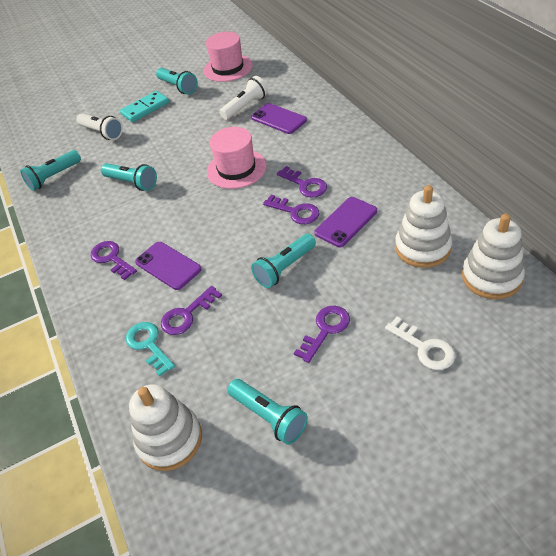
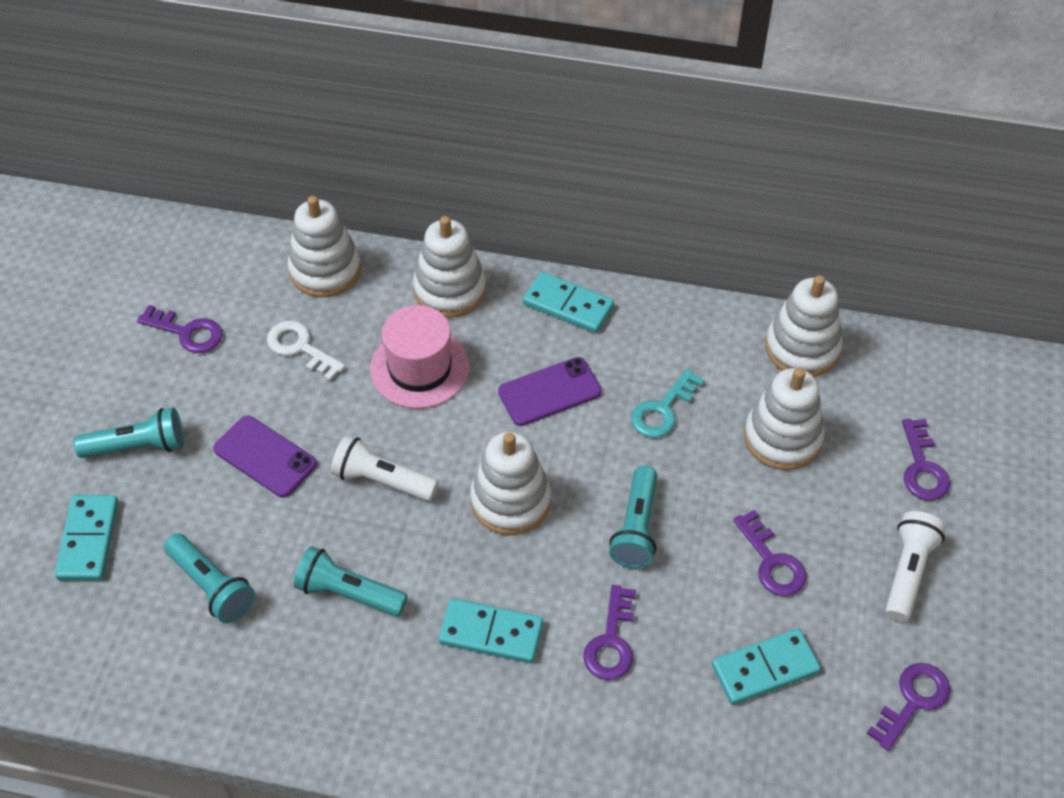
pink hat: 2 -> 1
purple phone: 3 -> 2
turquoise domino: 1 -> 4
turquoise flashlight: 5 -> 4
white stacking toy: 3 -> 5

